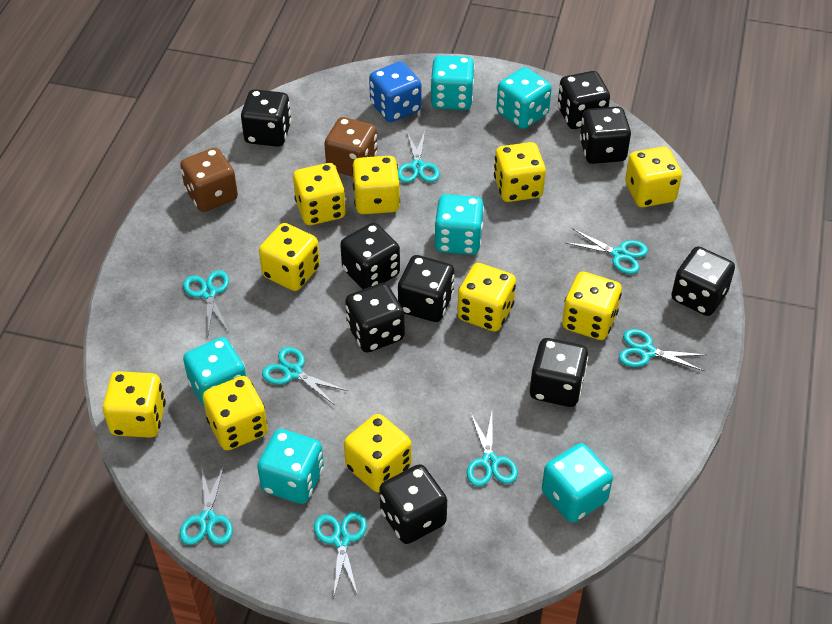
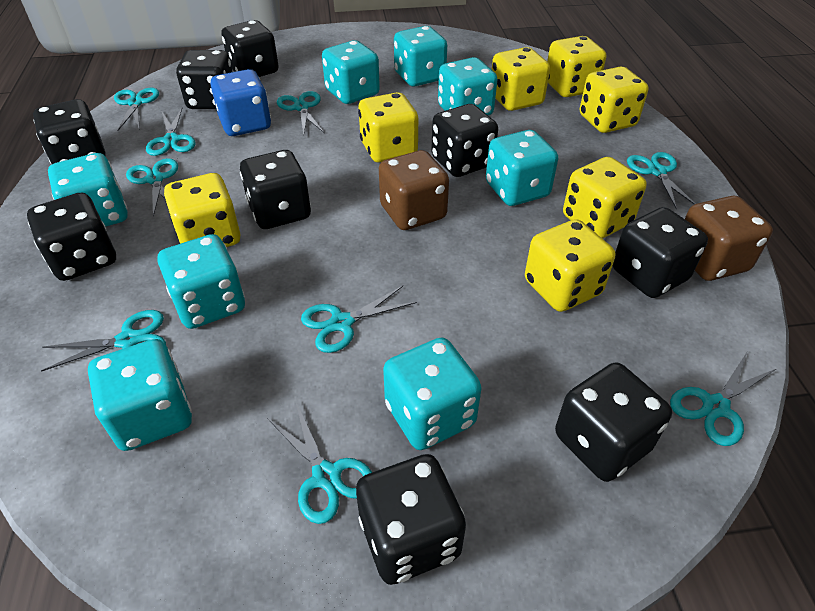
turquoise dice: 6 -> 8
turquoise scissors: 8 -> 9
yellow dice: 10 -> 7

